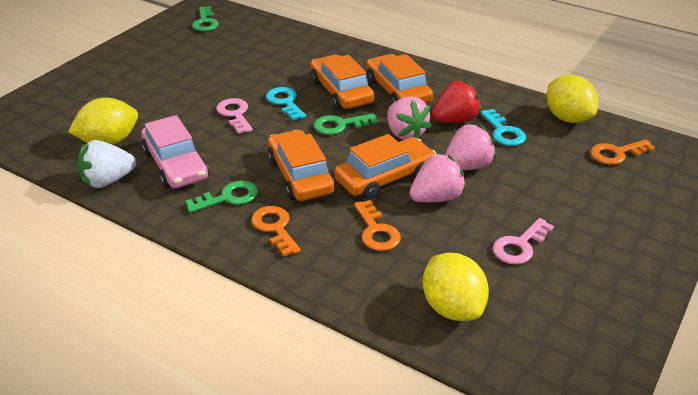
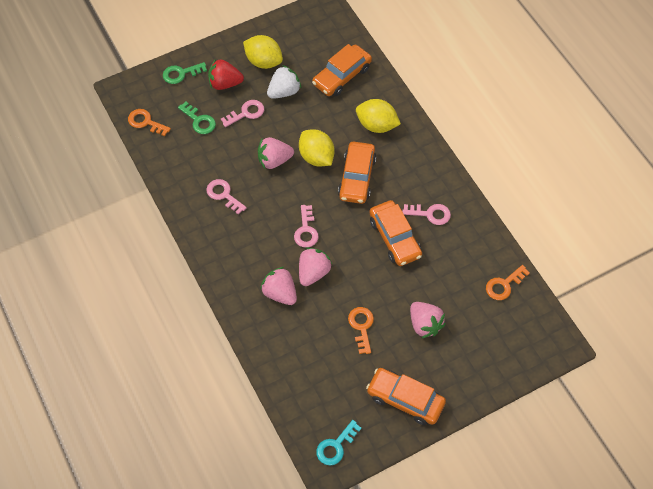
green key: 3 -> 2
pink car: 1 -> 0
pink key: 2 -> 4
pink strawberry: 3 -> 4
turquoise key: 2 -> 1

